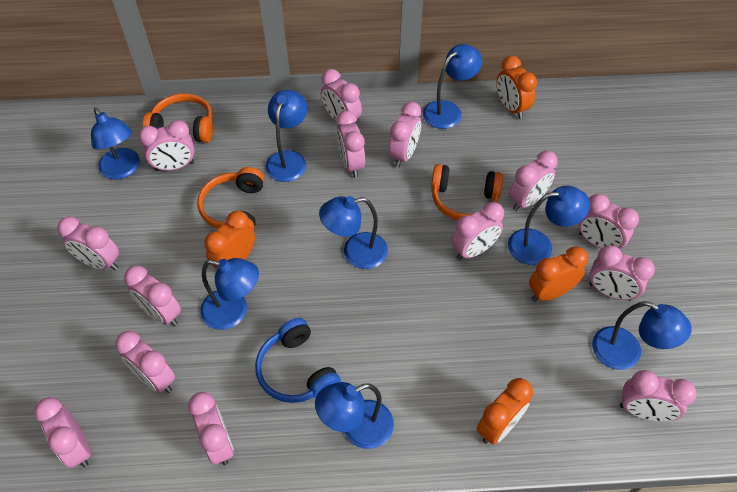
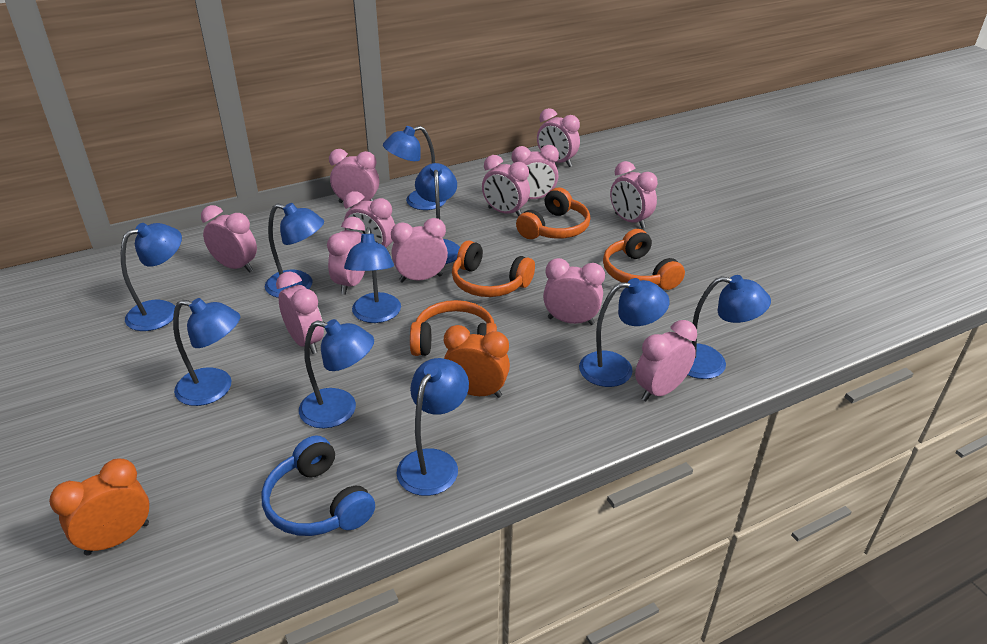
blue lamp: 8 -> 10
orange clock: 4 -> 2
orange headphones: 3 -> 4
pink clock: 14 -> 12

